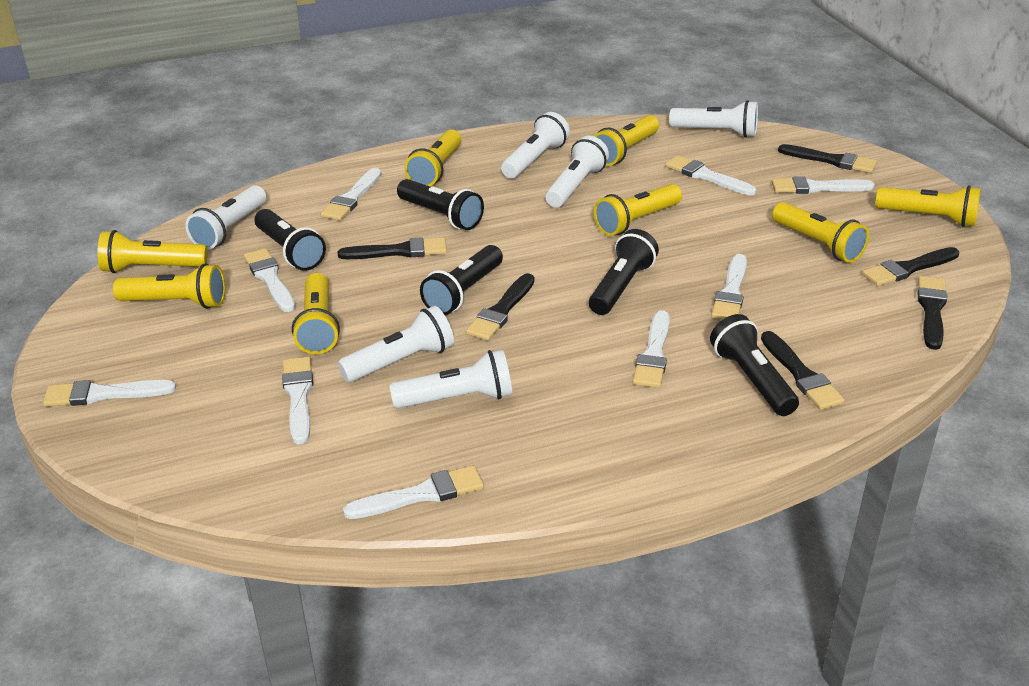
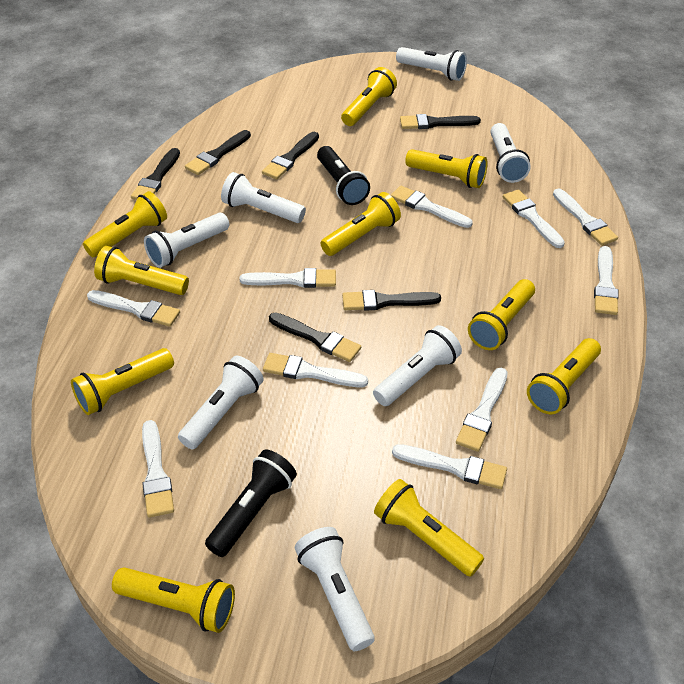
black flashlight: 5 -> 2
white brush: 9 -> 10
white flashlight: 6 -> 7
yellow flashlight: 8 -> 10

